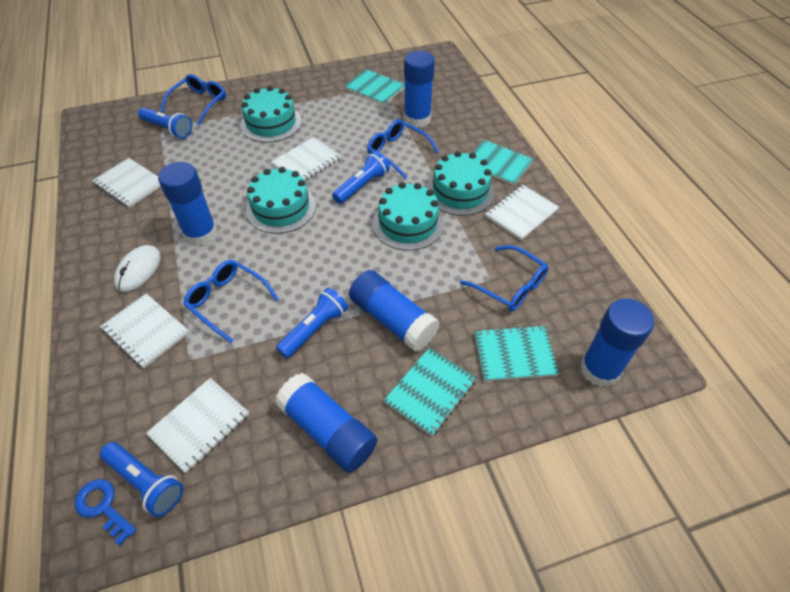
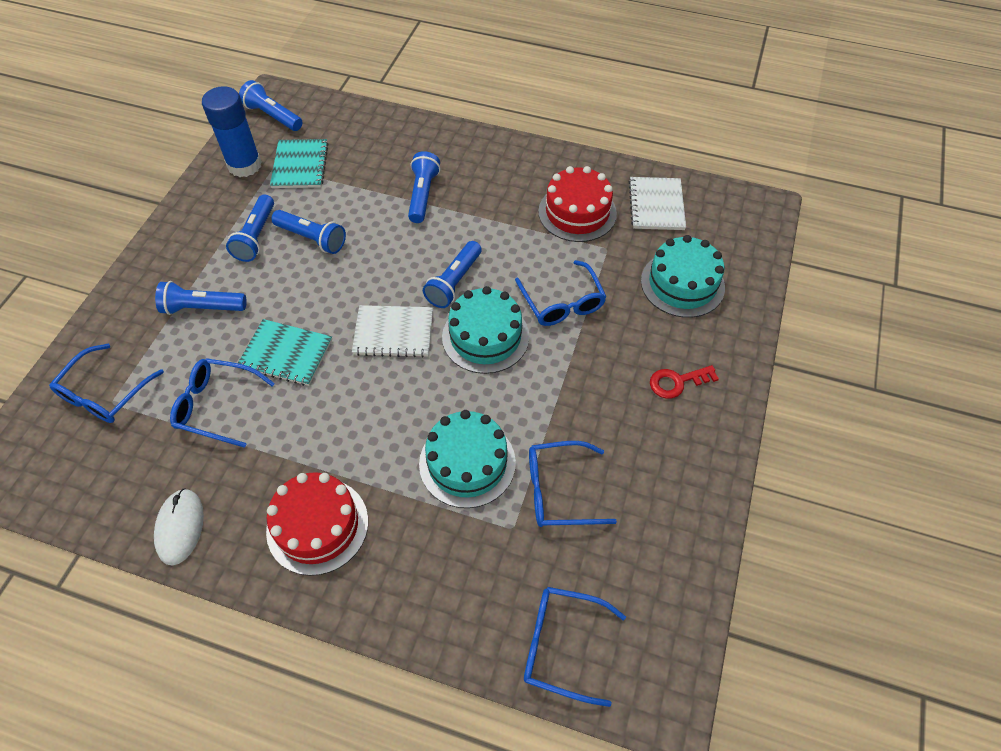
blue flashlight: 4 -> 6
blue glasses: 4 -> 5
blue glue stick: 5 -> 1
blue key: 1 -> 0
red cake: 0 -> 2
red key: 0 -> 1
turquoise cake: 4 -> 3
turquoise notebook: 4 -> 2
white notebook: 5 -> 2

